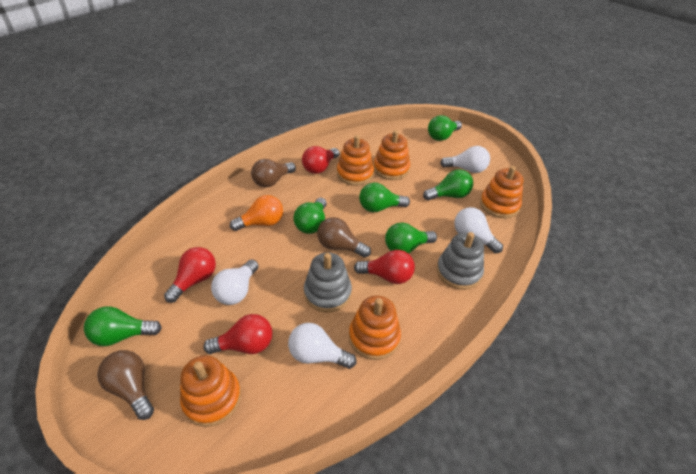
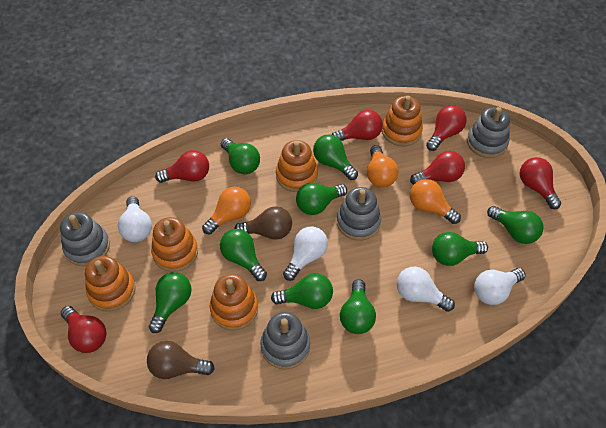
brown light bulb: 3 -> 2
green light bulb: 6 -> 9
grey stacking toy: 2 -> 4
orange light bulb: 1 -> 3
red light bulb: 4 -> 6

